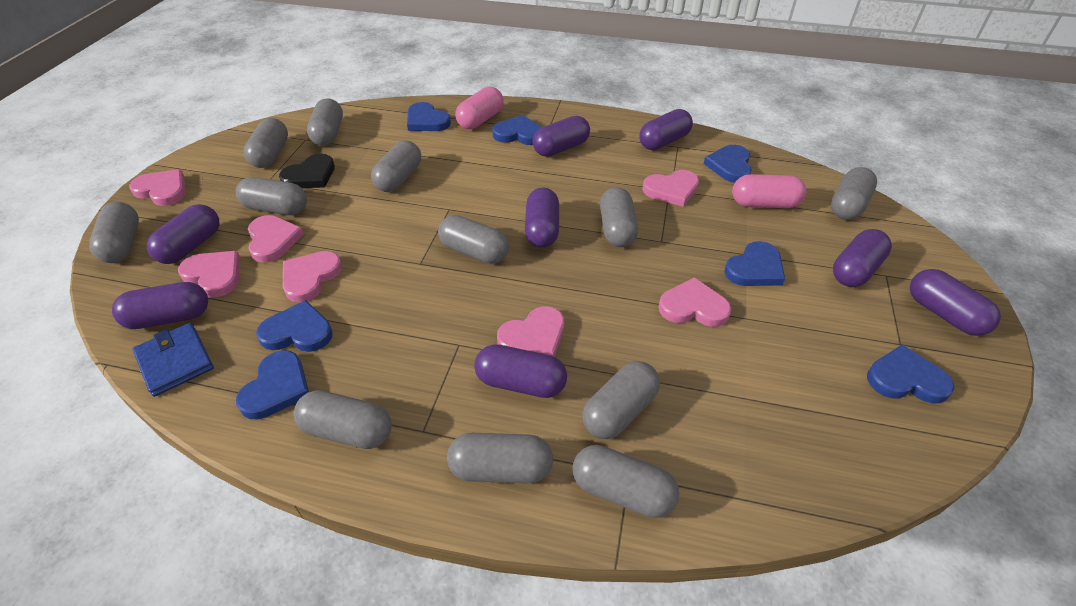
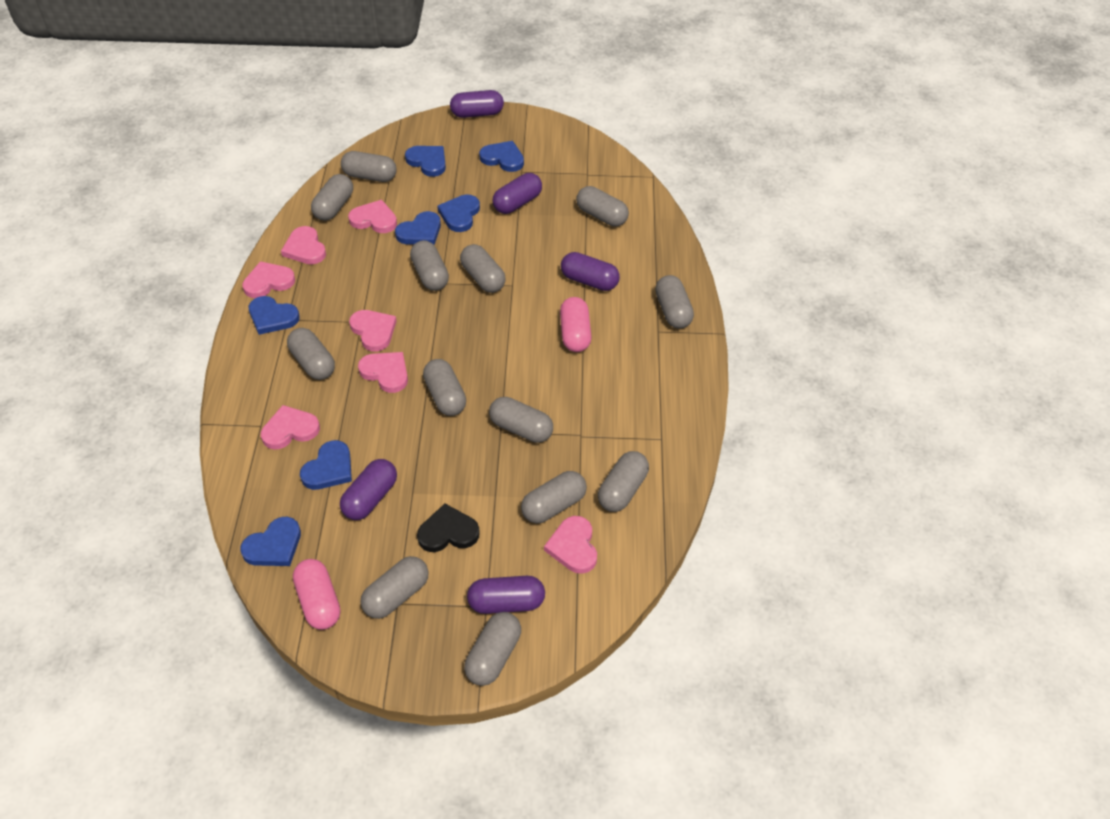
blue wallet: 1 -> 0
grey capsule: 12 -> 13
purple capsule: 8 -> 5

